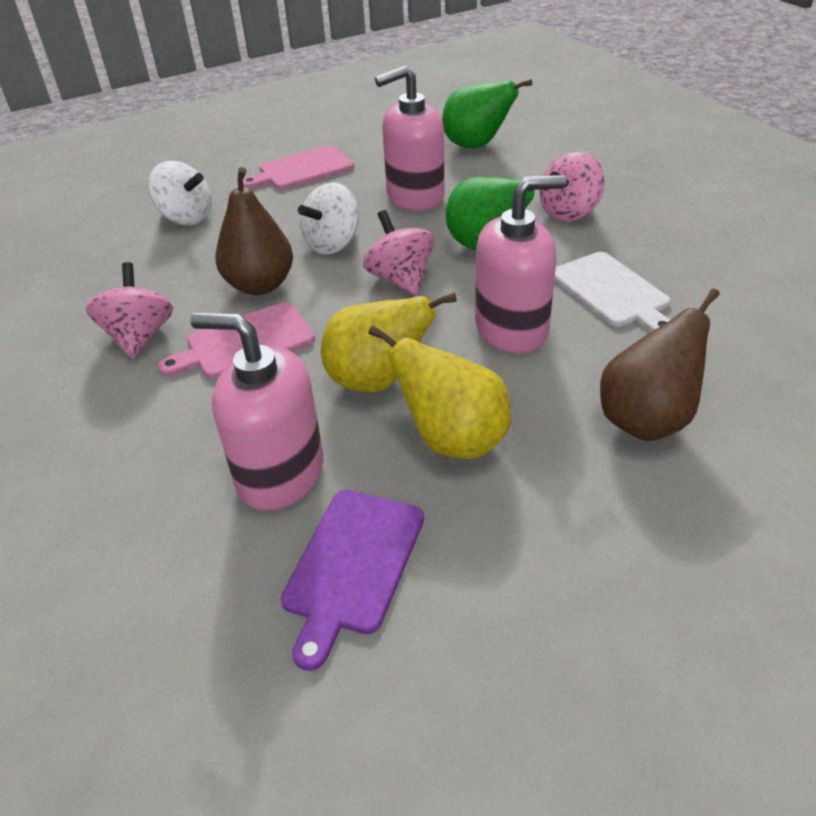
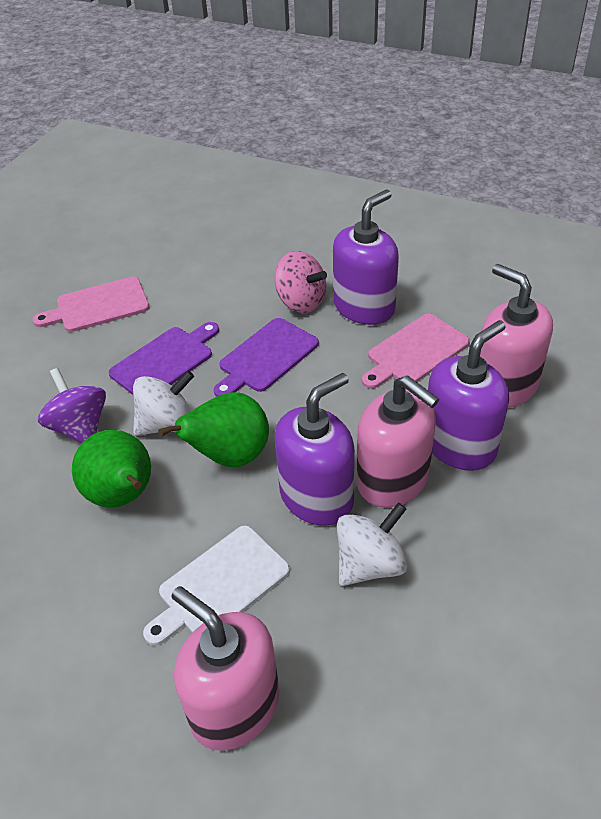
brown pear: 2 -> 0
pink spinning top: 3 -> 1
purple cutting board: 1 -> 2
purple soap dispenser: 0 -> 3
purple spinning top: 0 -> 1
yellow pear: 2 -> 0

